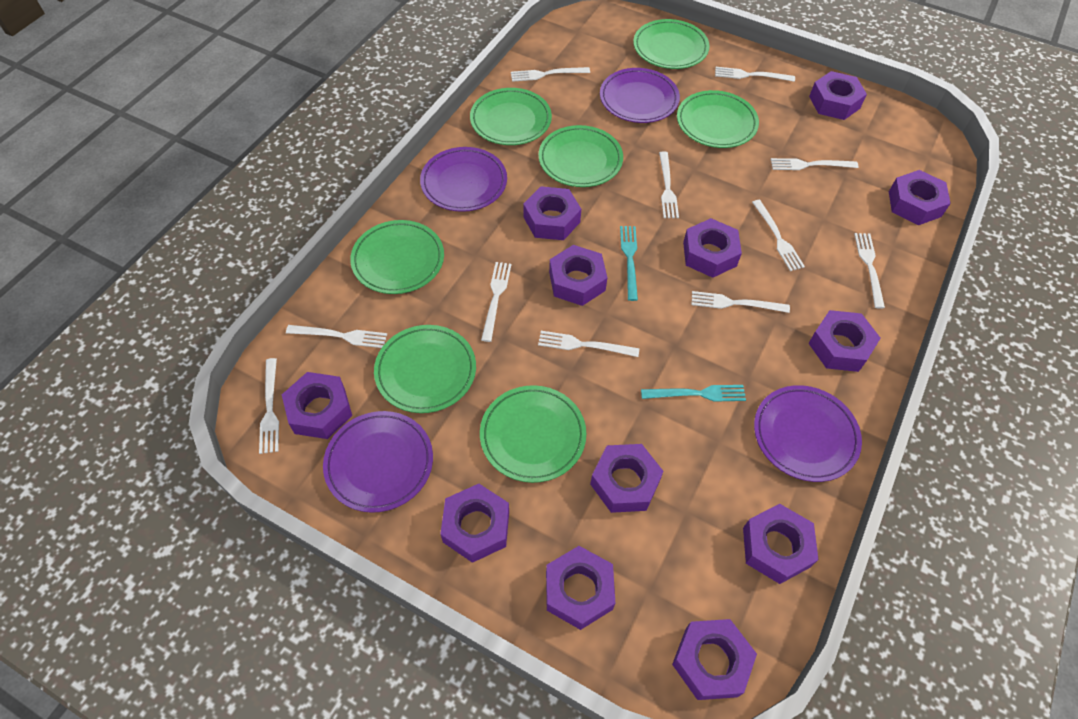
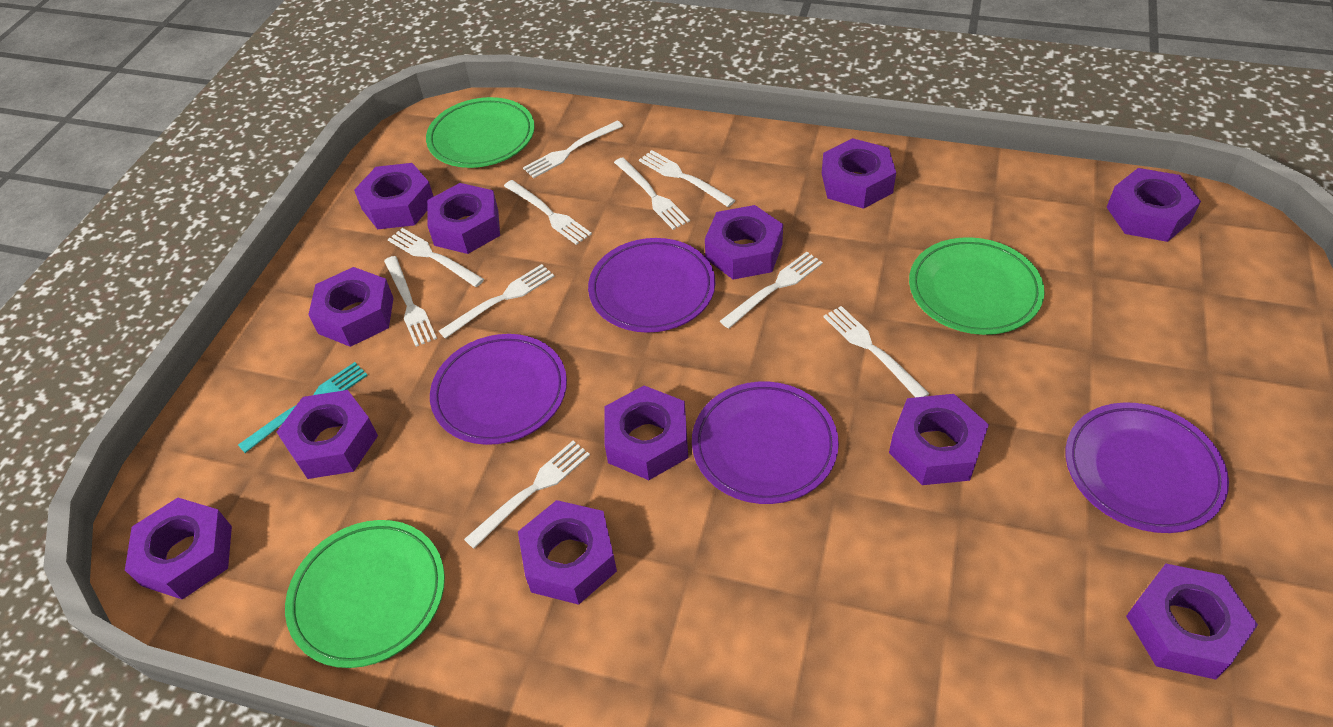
green plate: 7 -> 3
turquoise fork: 2 -> 1
white fork: 11 -> 10

